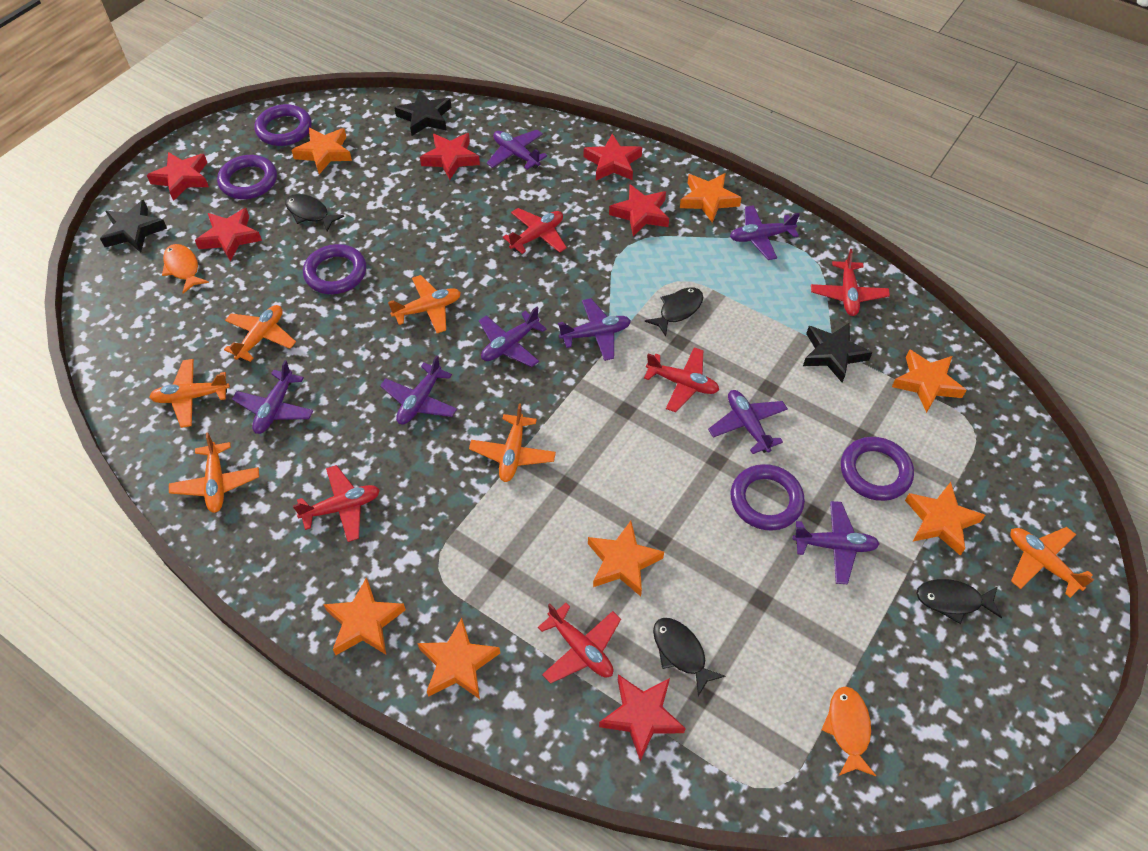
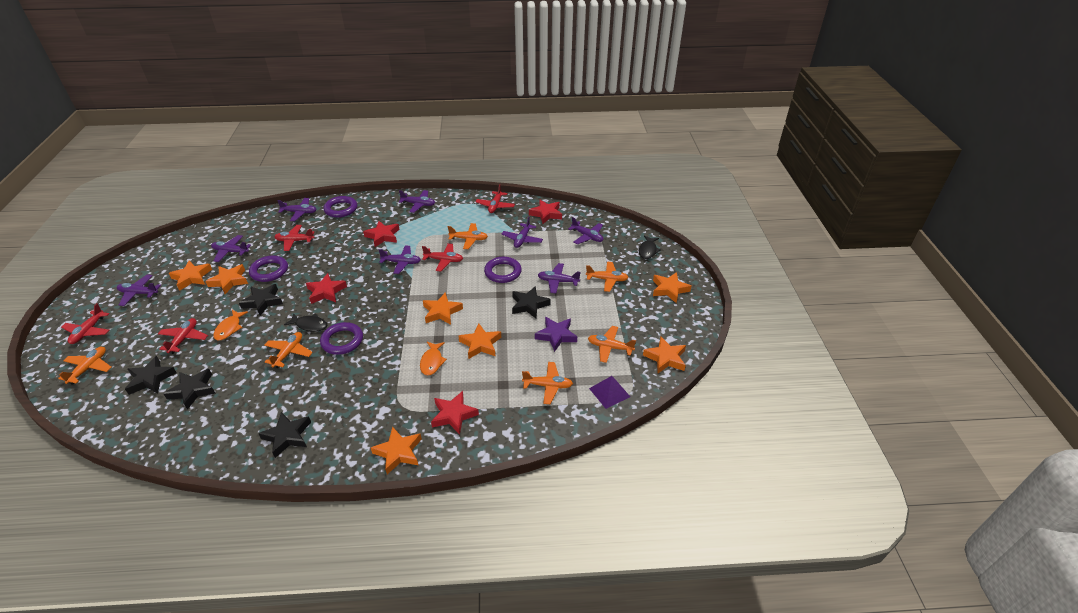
black fish: 4 -> 2
black star: 3 -> 5
purple pyramid: 0 -> 1
purple ring: 5 -> 4
purple star: 0 -> 1
red star: 6 -> 4

